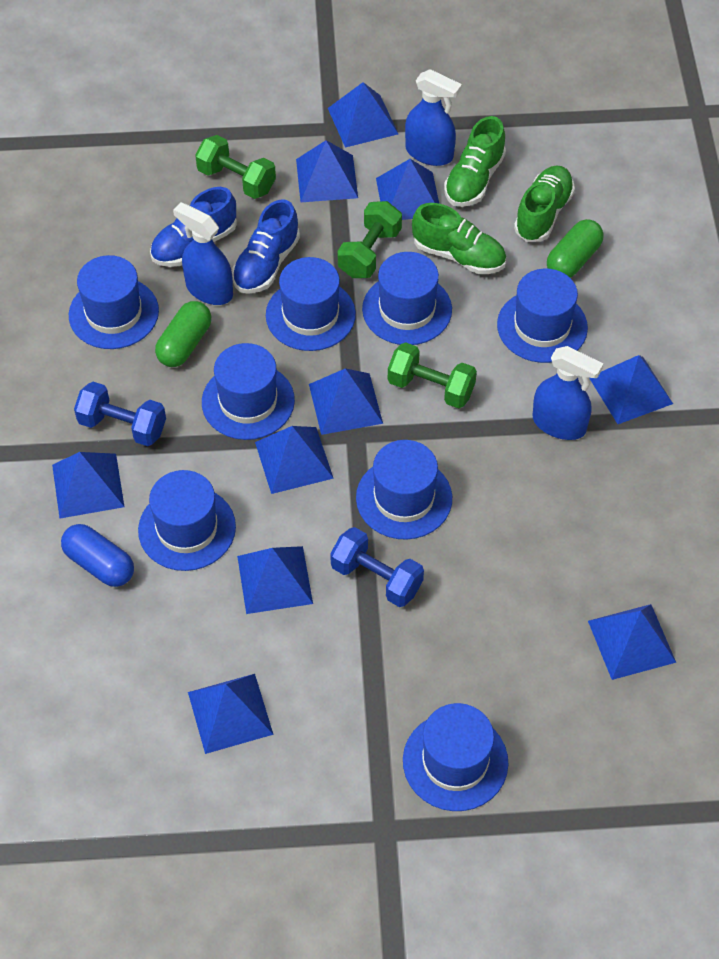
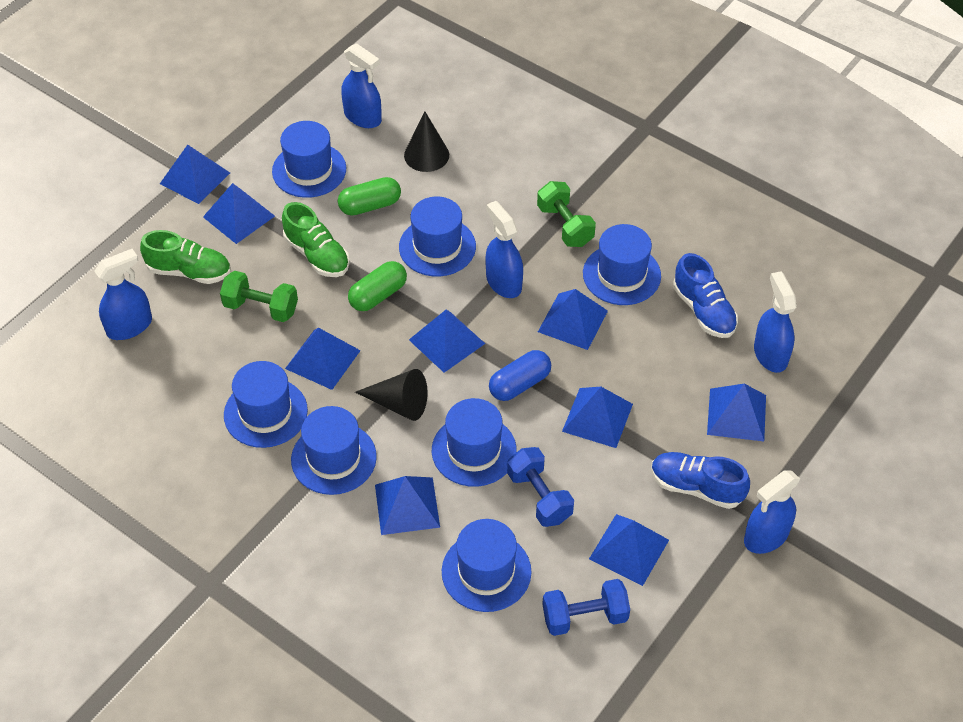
black cone: 0 -> 2
blue hat: 8 -> 7
blue pyramid: 10 -> 9
blue spray bottle: 3 -> 5
green dumbbell: 3 -> 2
green shoe: 3 -> 2

